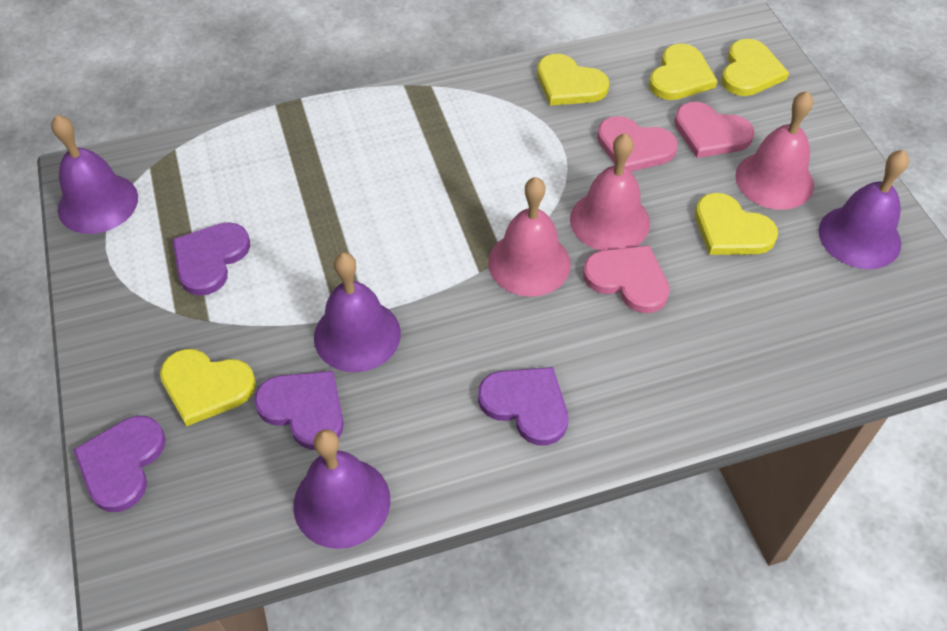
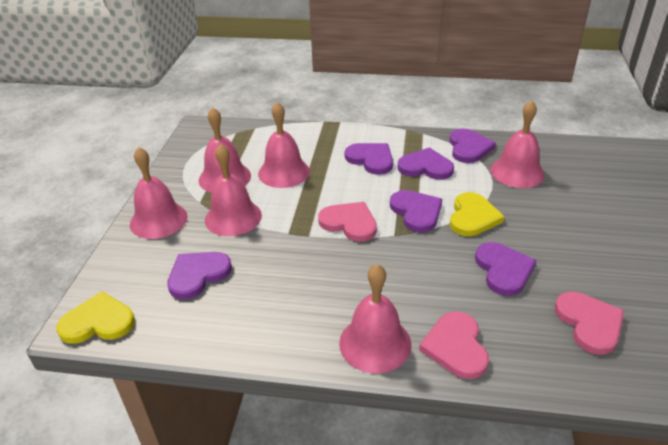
pink bell: 3 -> 6
purple bell: 4 -> 0
purple heart: 4 -> 6
yellow heart: 5 -> 2

